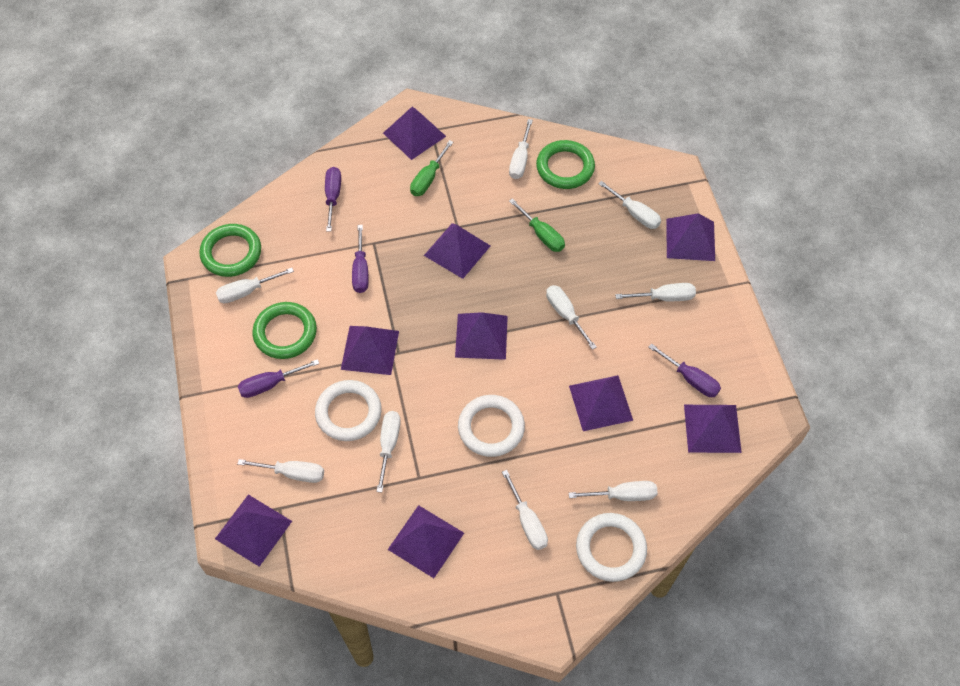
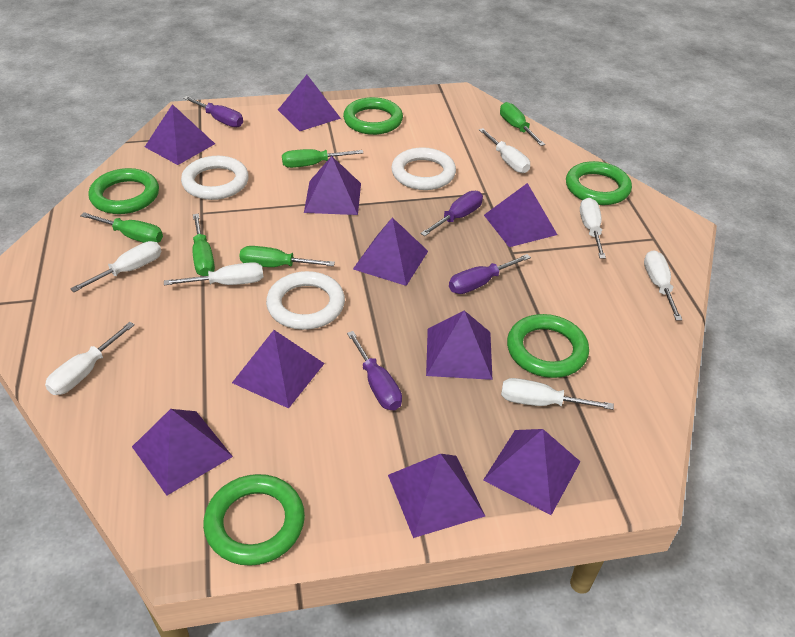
green ring: 3 -> 5
green screwdriver: 2 -> 5
purple pyramid: 9 -> 10
white screwdriver: 9 -> 7

